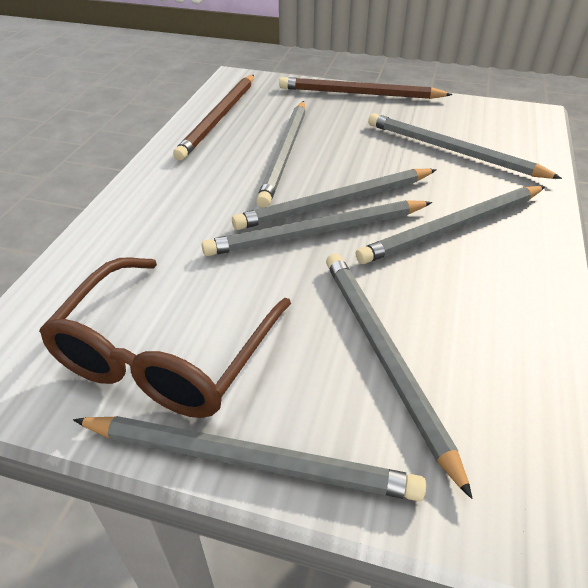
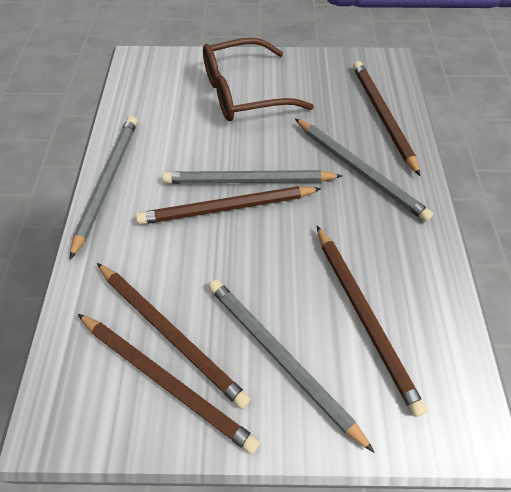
brown pencil: 2 -> 5
grey pencil: 7 -> 4

